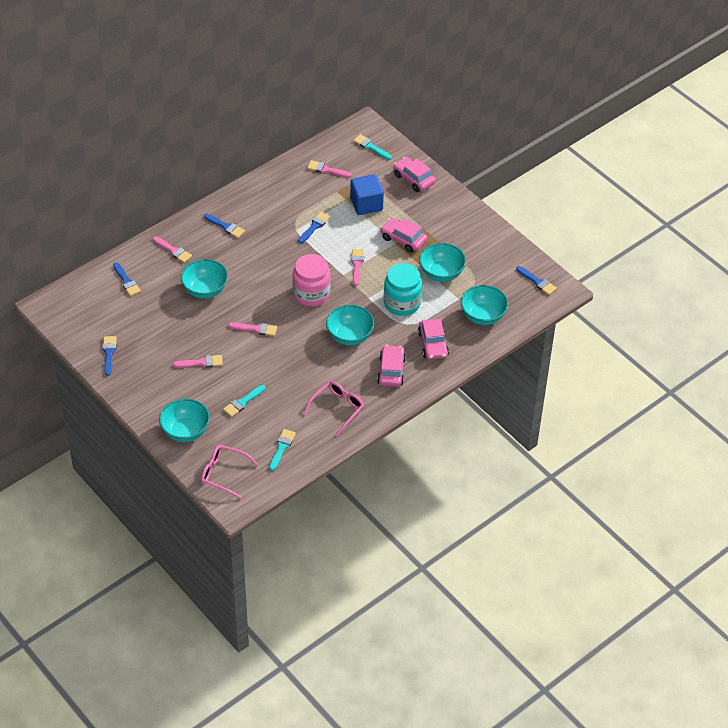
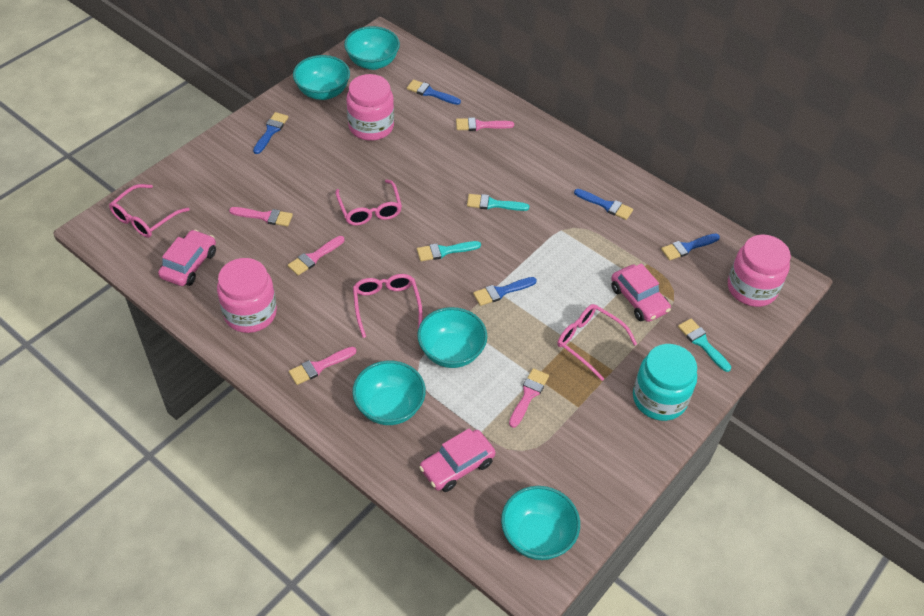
blue cube: 1 -> 0
pink car: 4 -> 3
pink glasses: 2 -> 4
pink jar: 1 -> 3

